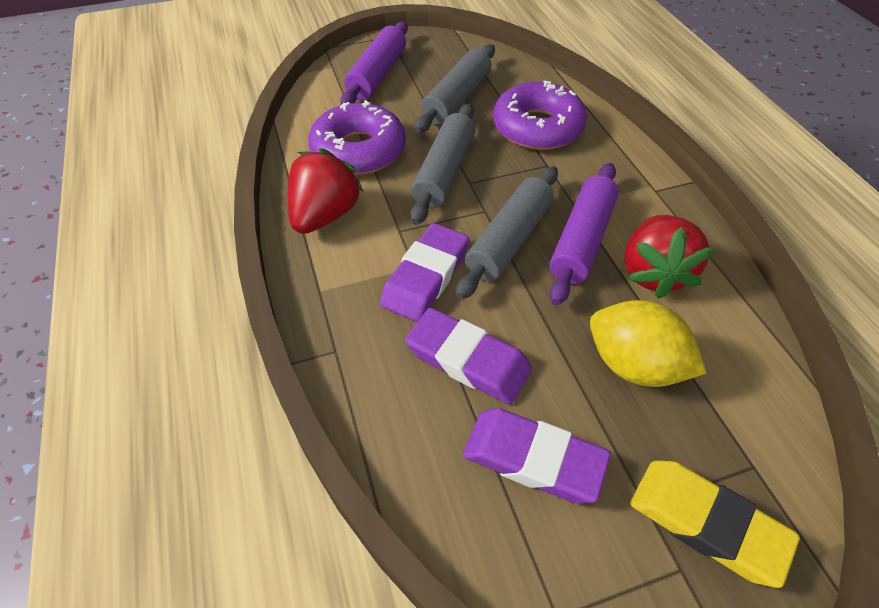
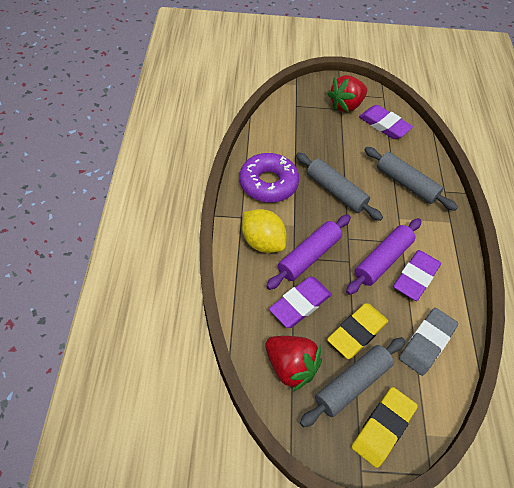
grey eraser: 0 -> 1
purple donut: 2 -> 1
yellow eraser: 1 -> 2

